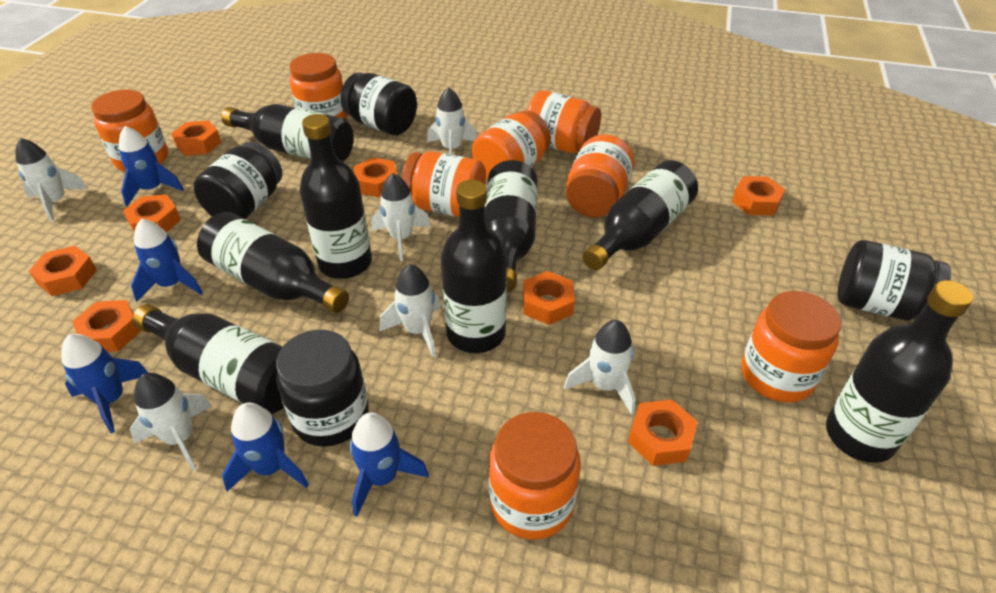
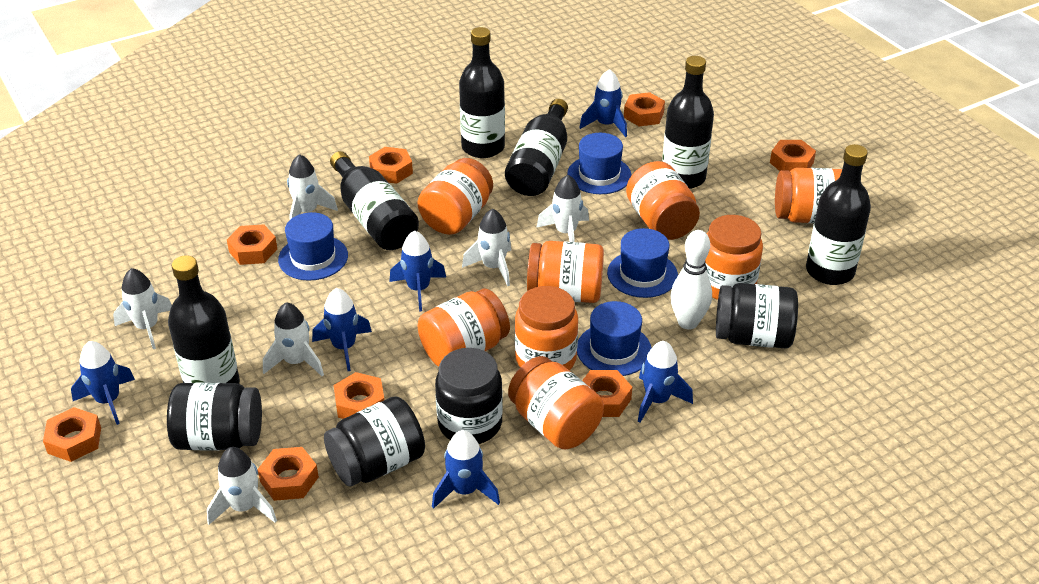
black bottle: 8 -> 6
blue hat: 0 -> 4
blue rocket: 5 -> 6
white bowling pin: 0 -> 1

